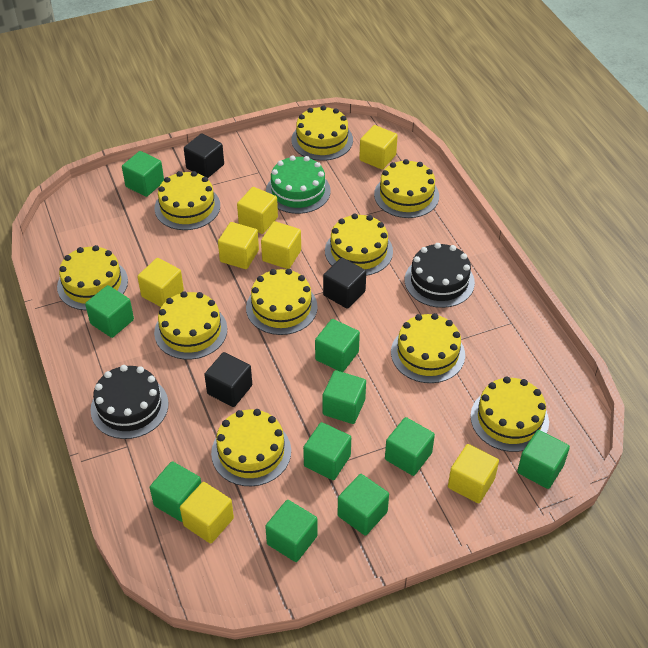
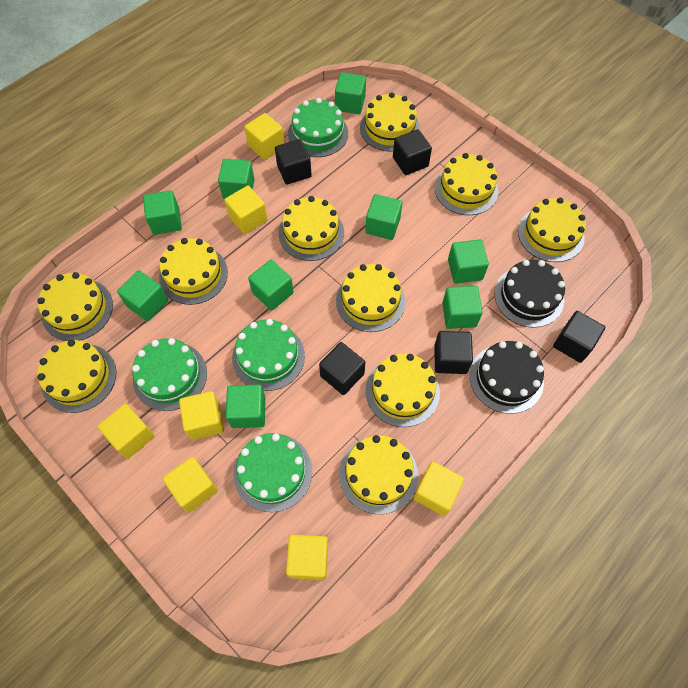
black cube: 3 -> 5
green cake: 1 -> 4
green cube: 10 -> 9

